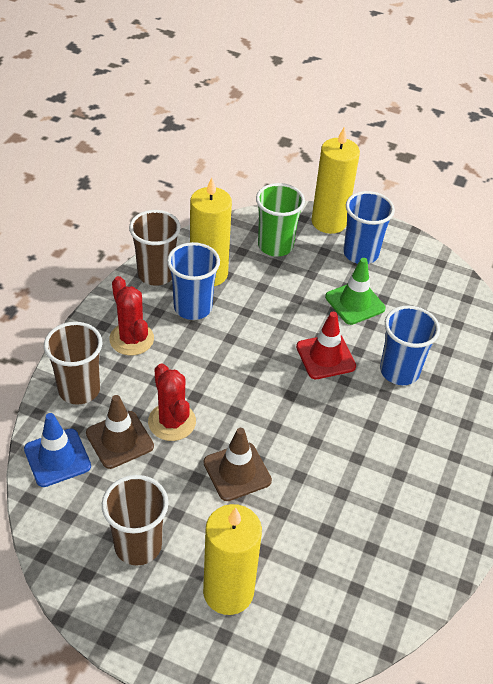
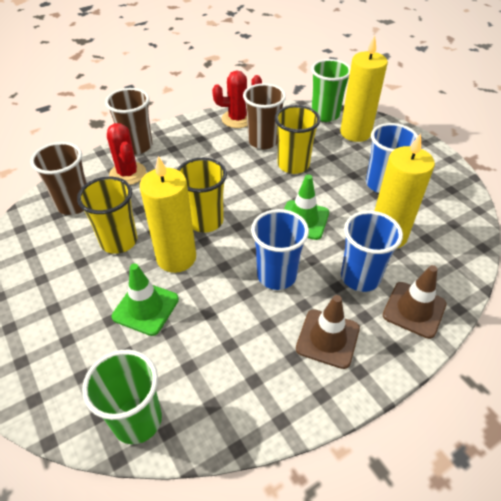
blue traffic cone: 1 -> 0
green cup: 1 -> 2
green traffic cone: 1 -> 2
red traffic cone: 1 -> 0
yellow cup: 0 -> 3

